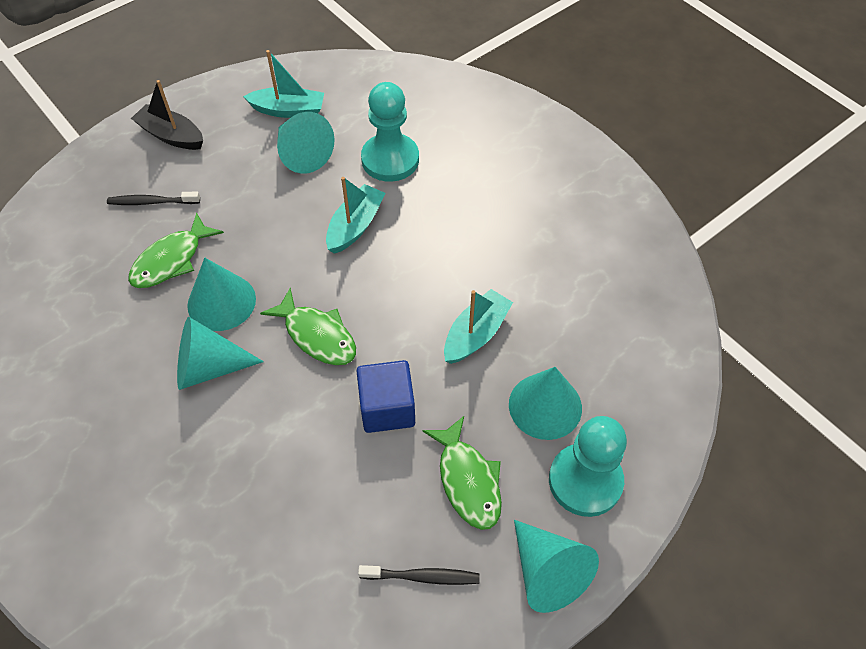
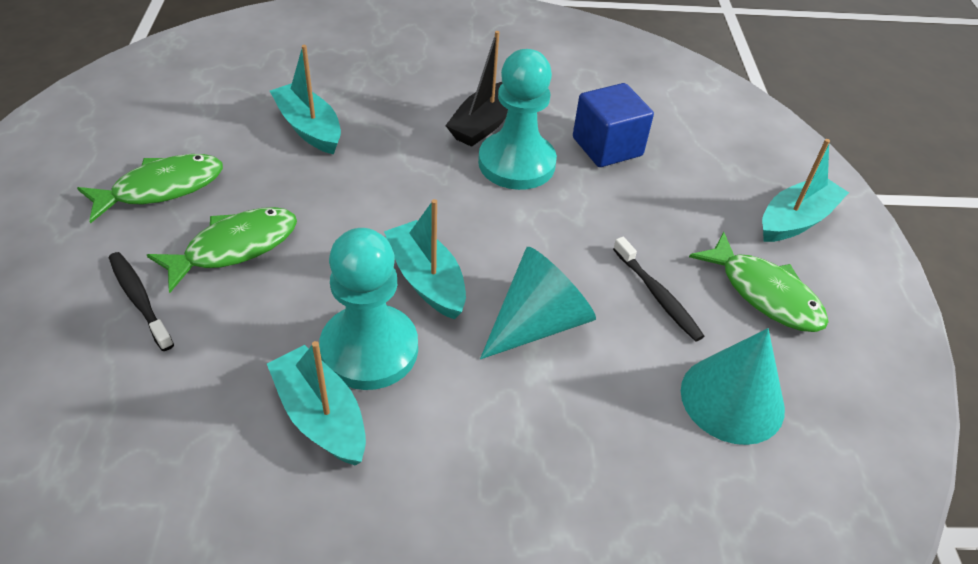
turquoise boat: 3 -> 4
turquoise cone: 5 -> 2

